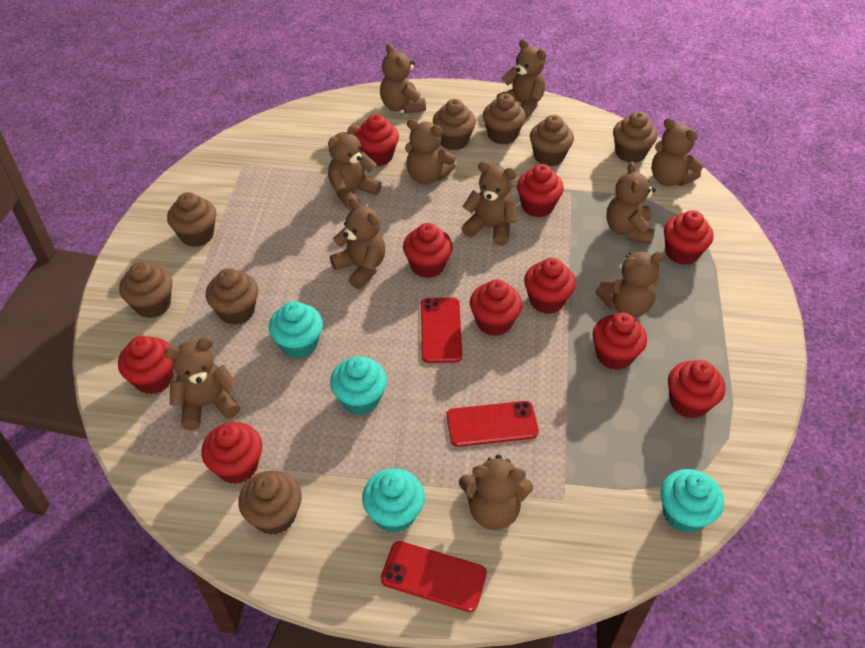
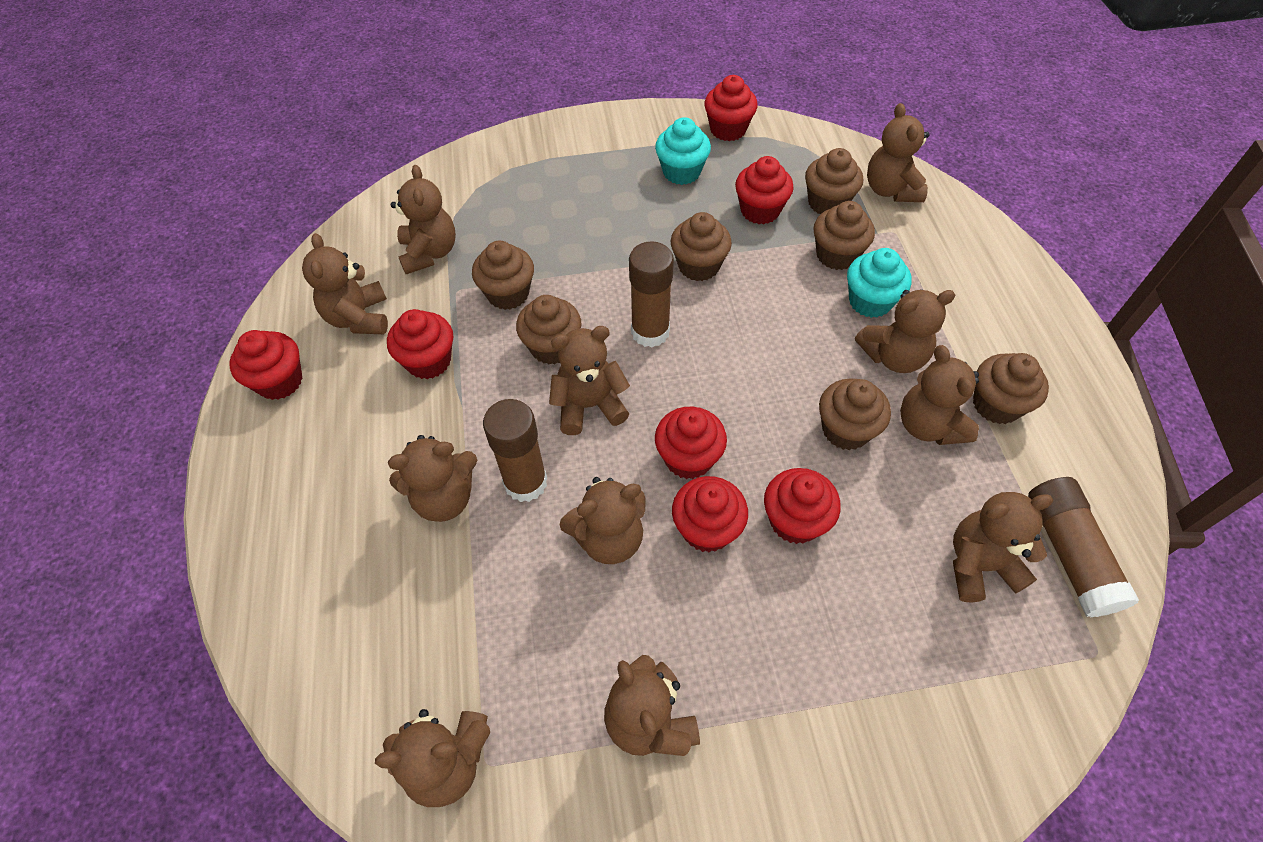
brown cupcake: 8 -> 7
brown glue stick: 0 -> 3
red cupcake: 10 -> 7
red phone: 3 -> 0
turquoise cupcake: 4 -> 2

